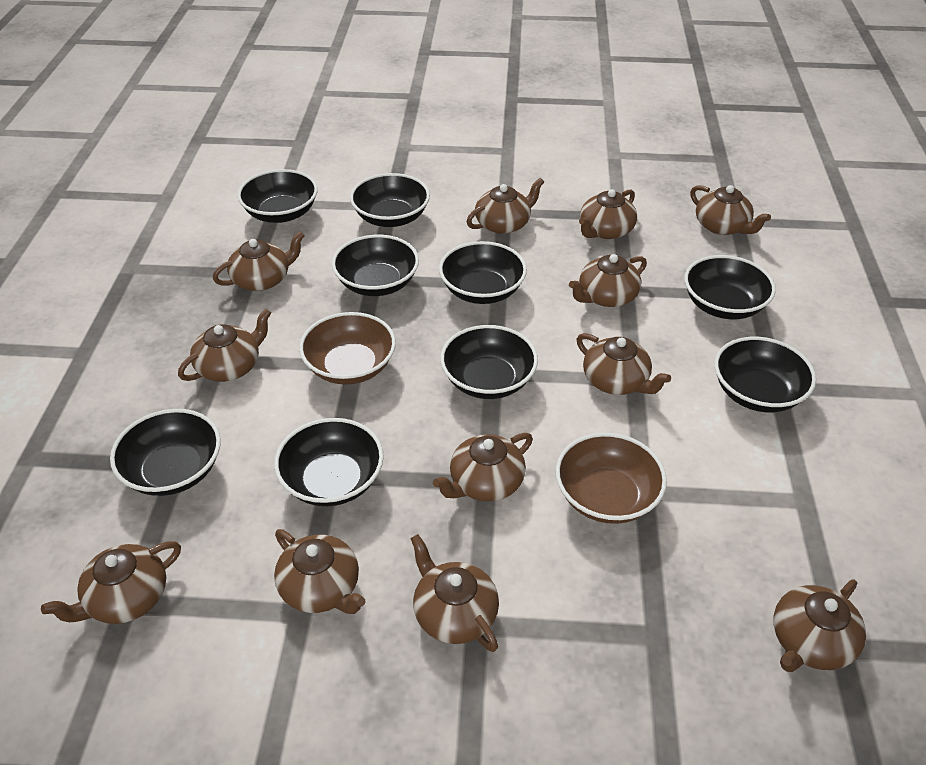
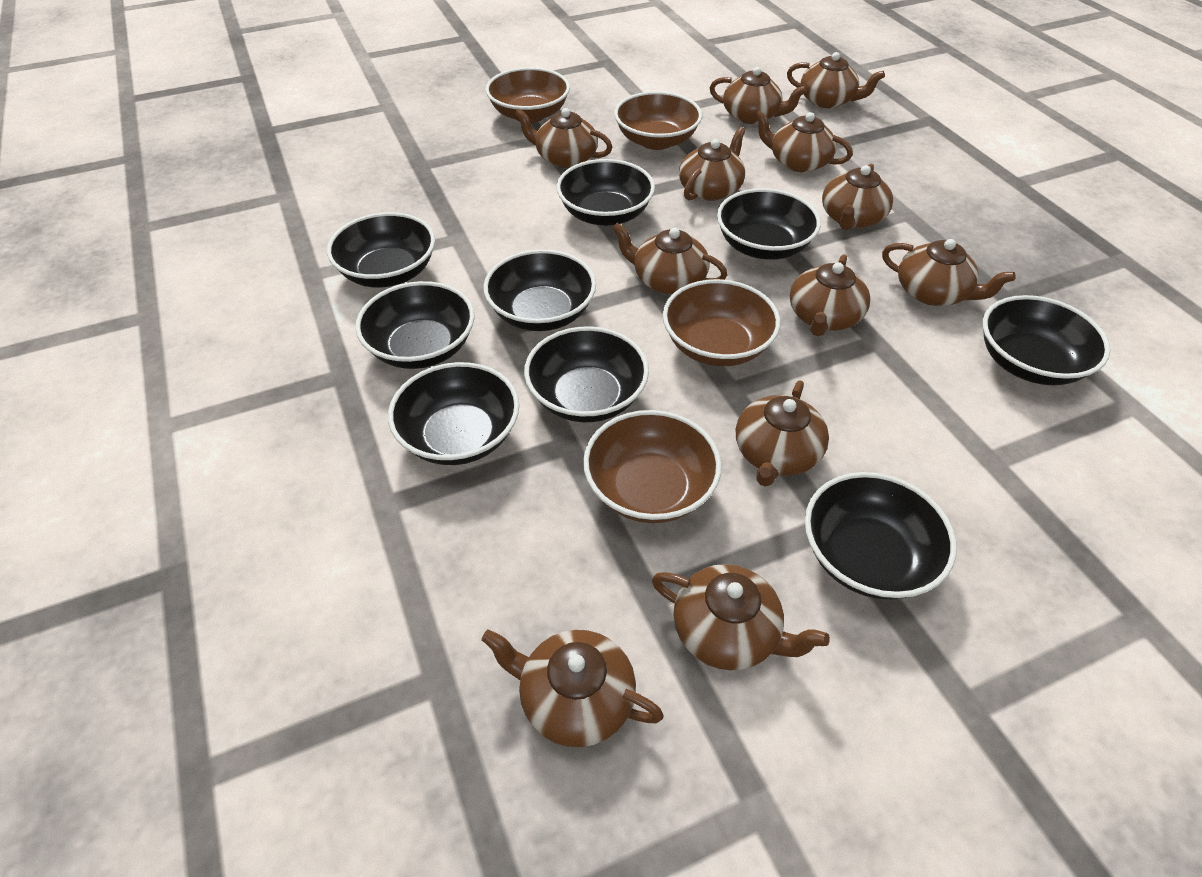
brown bowl: 2 -> 4

